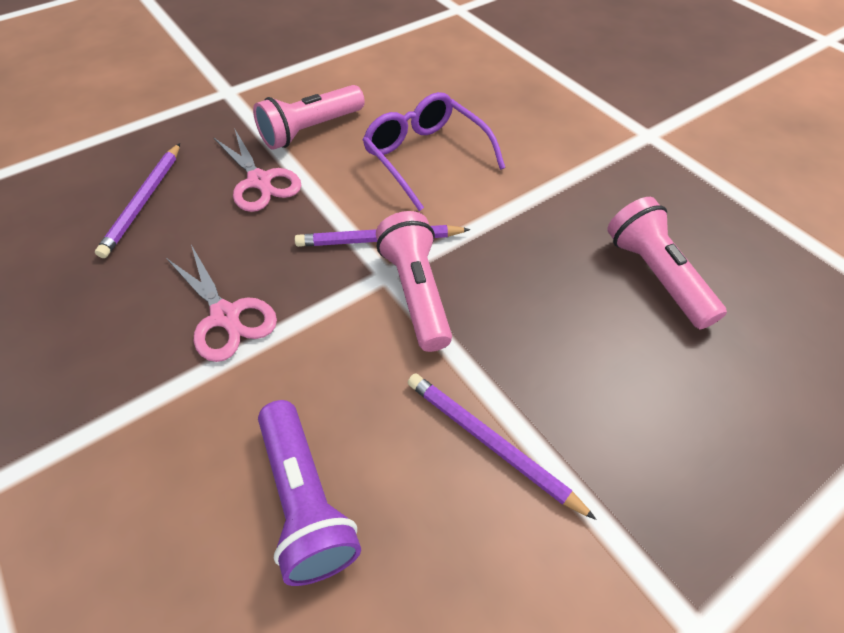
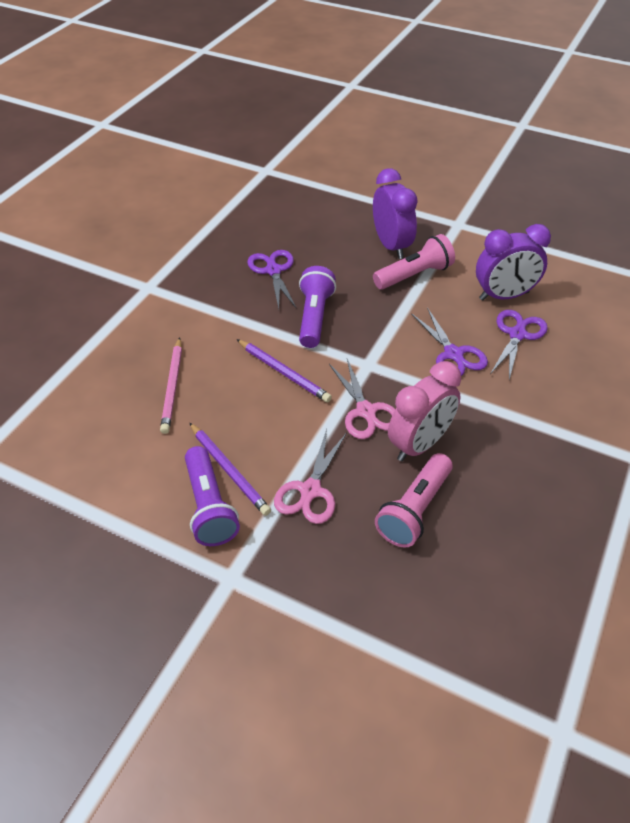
pink clock: 0 -> 1
pink flashlight: 3 -> 2
pink pencil: 0 -> 1
purple clock: 0 -> 2
purple flashlight: 1 -> 2
purple glasses: 1 -> 0
purple pencil: 3 -> 2
purple scissors: 0 -> 3

